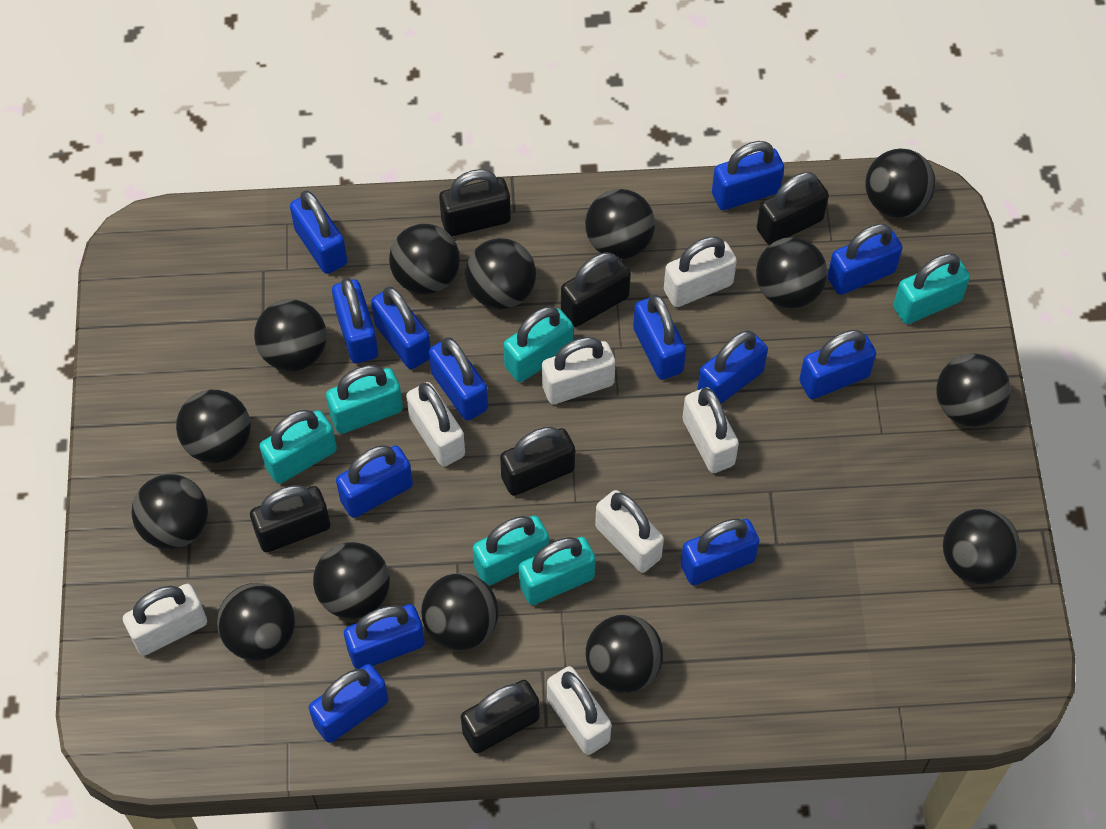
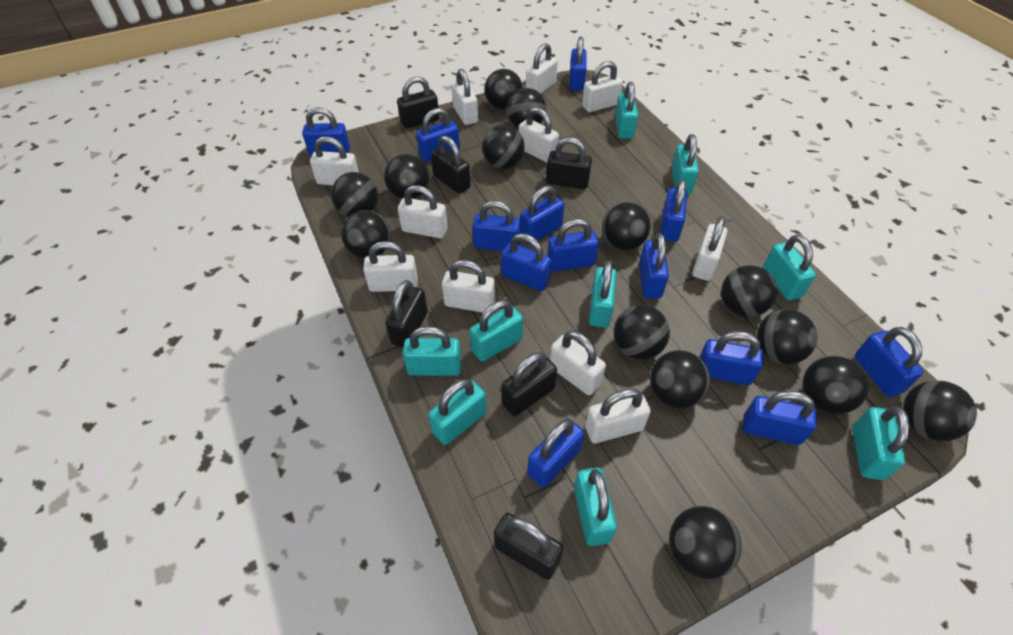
turquoise padlock: 6 -> 9
white padlock: 7 -> 11

